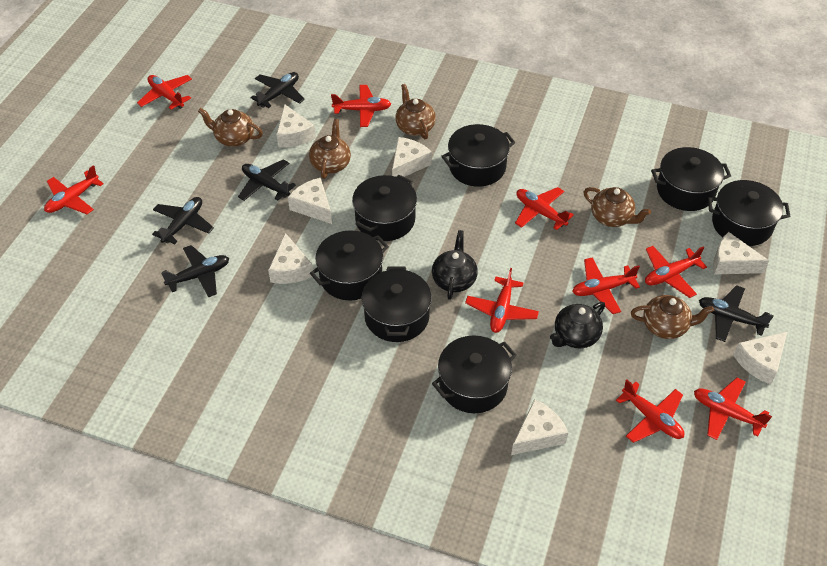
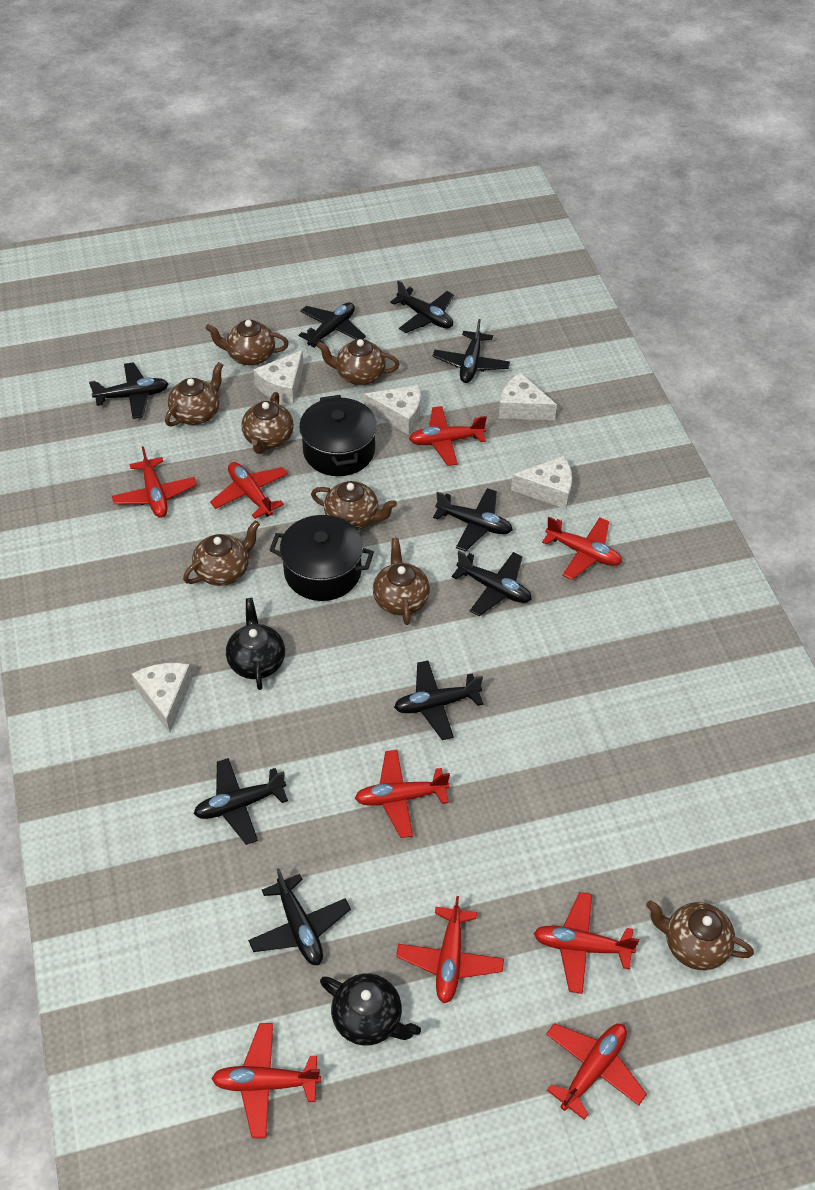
black plane: 5 -> 9
black pot: 7 -> 2
brown teapot: 5 -> 8
white cheese: 7 -> 5

